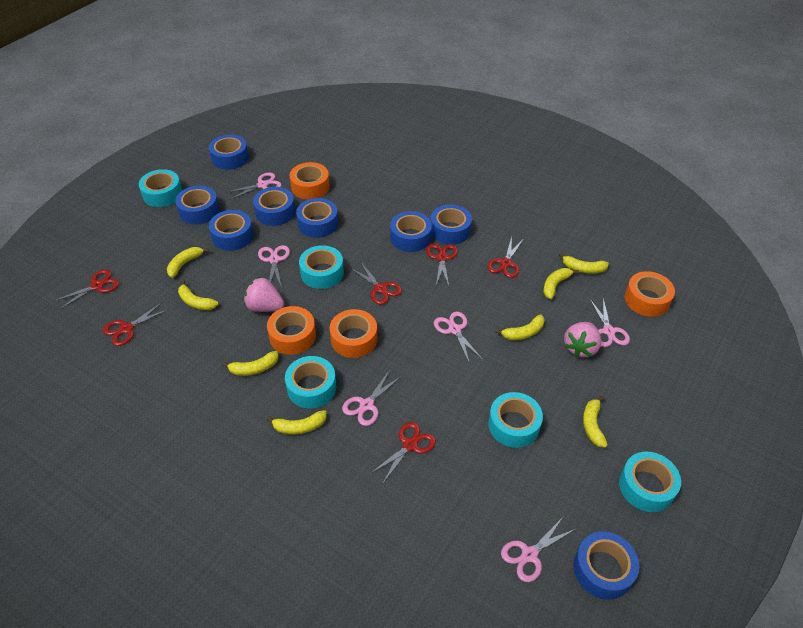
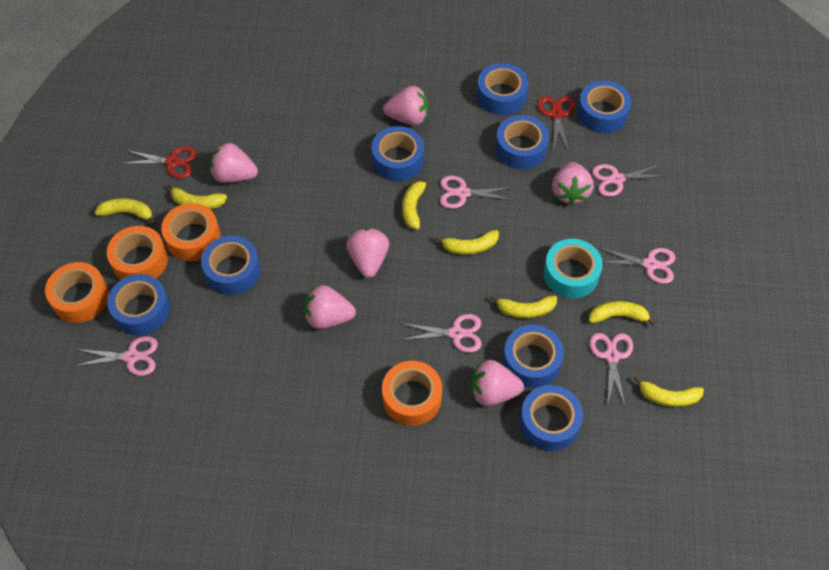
pink strawberry: 2 -> 6
red scissors: 6 -> 2
turquoise tape: 5 -> 1
yellow banana: 8 -> 7

